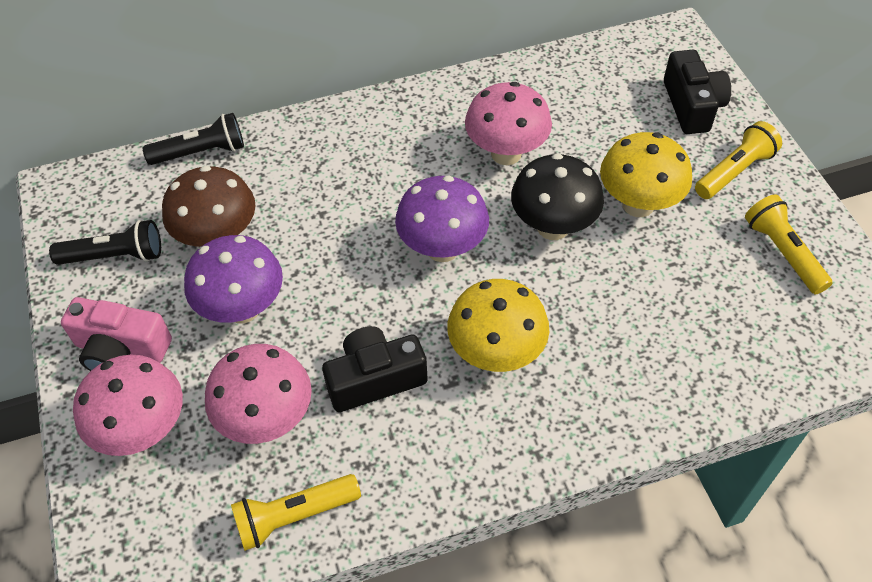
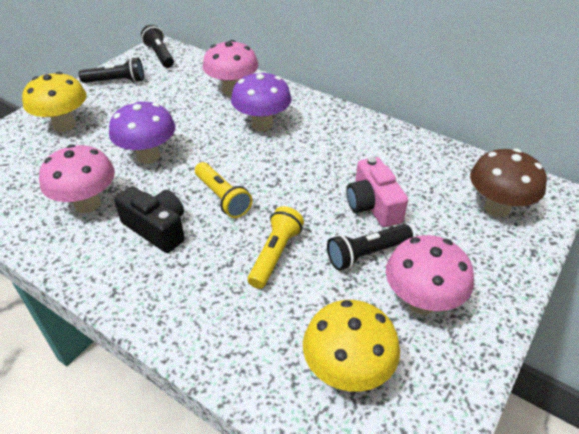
black camera: 2 -> 1
black flashlight: 2 -> 3
black mushroom: 1 -> 0
yellow flashlight: 3 -> 2

